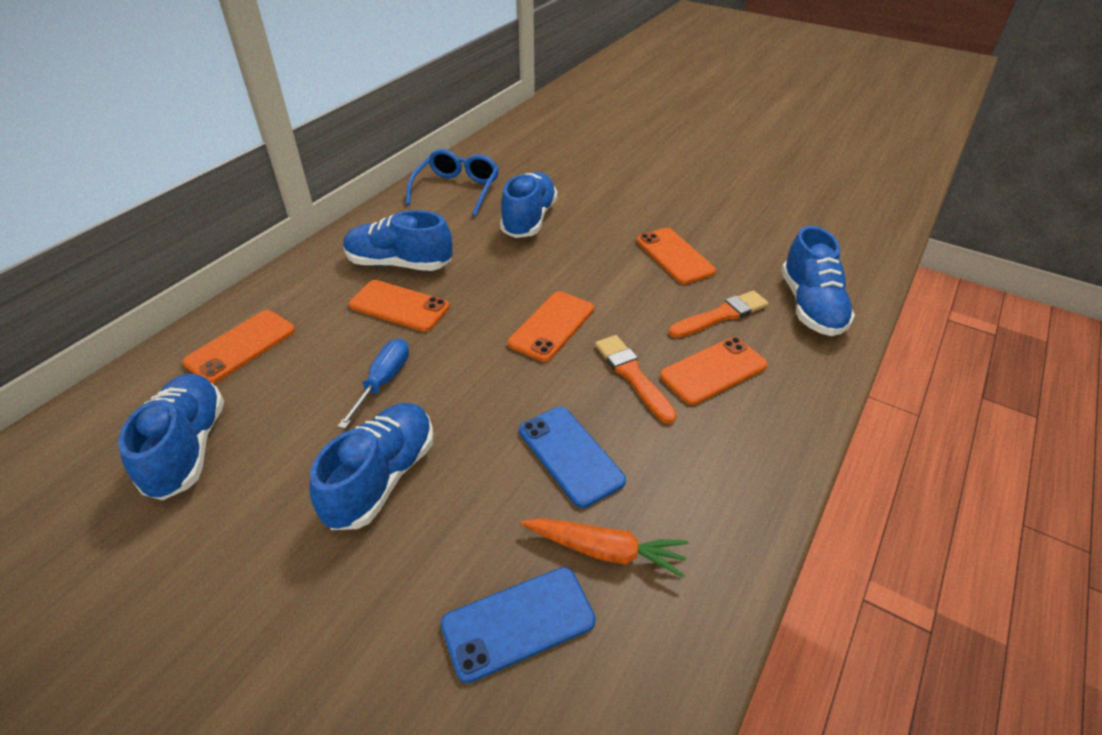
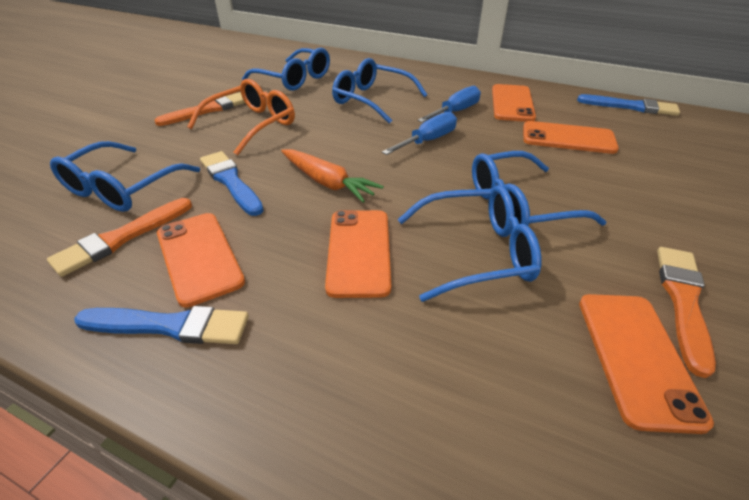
blue brush: 0 -> 3
blue glasses: 1 -> 5
blue phone: 2 -> 0
blue screwdriver: 1 -> 2
blue shoe: 5 -> 0
orange brush: 2 -> 3
orange glasses: 0 -> 1

